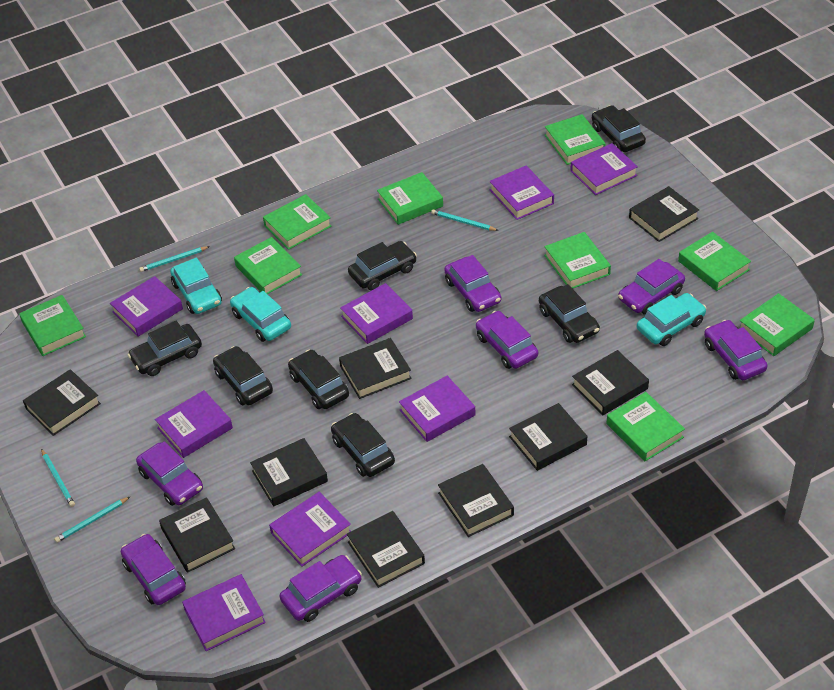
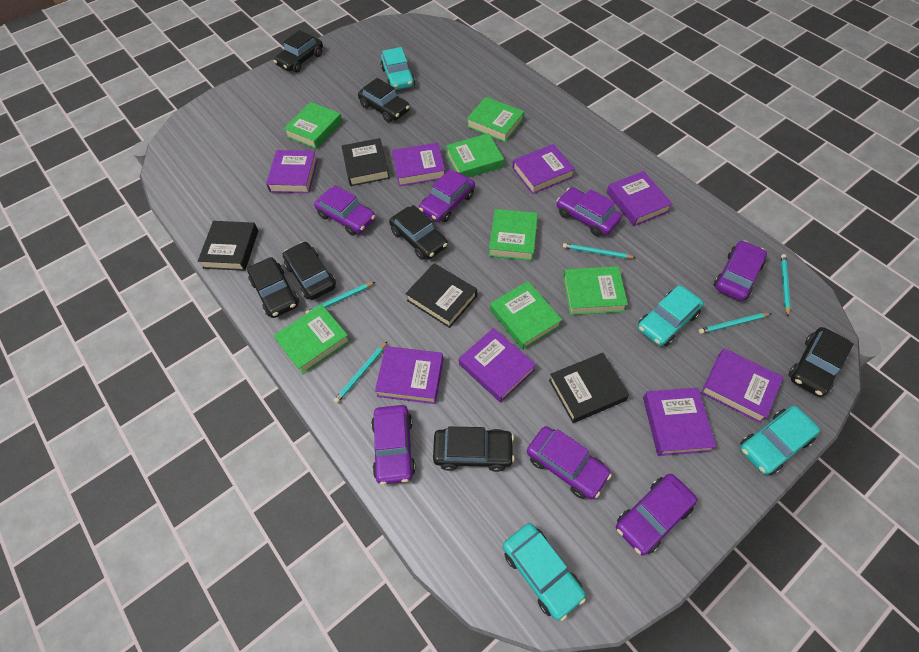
black book: 9 -> 4
green book: 9 -> 7
turquoise car: 3 -> 4
turquoise pencil: 4 -> 5

